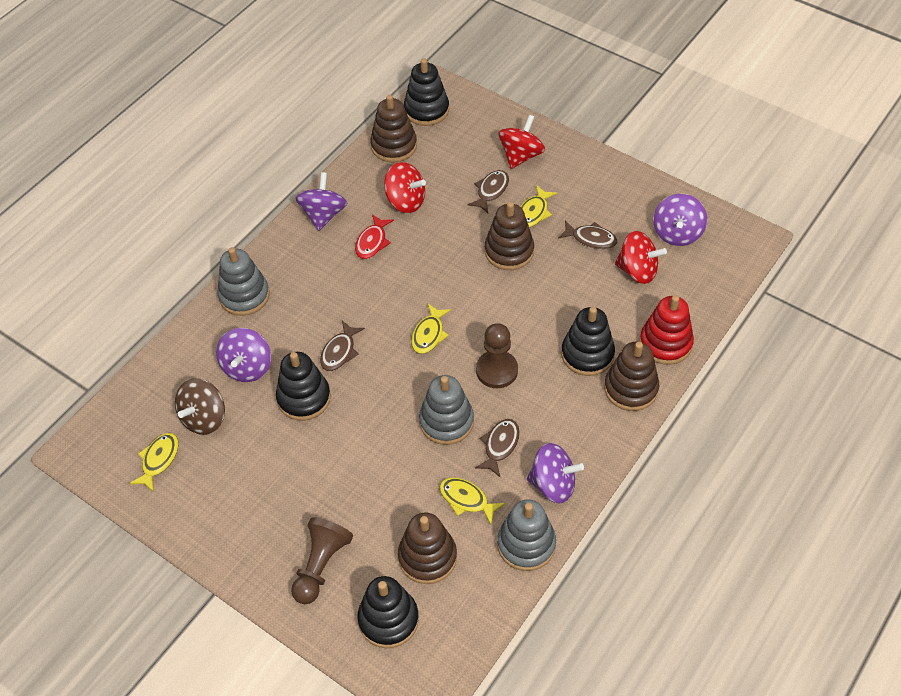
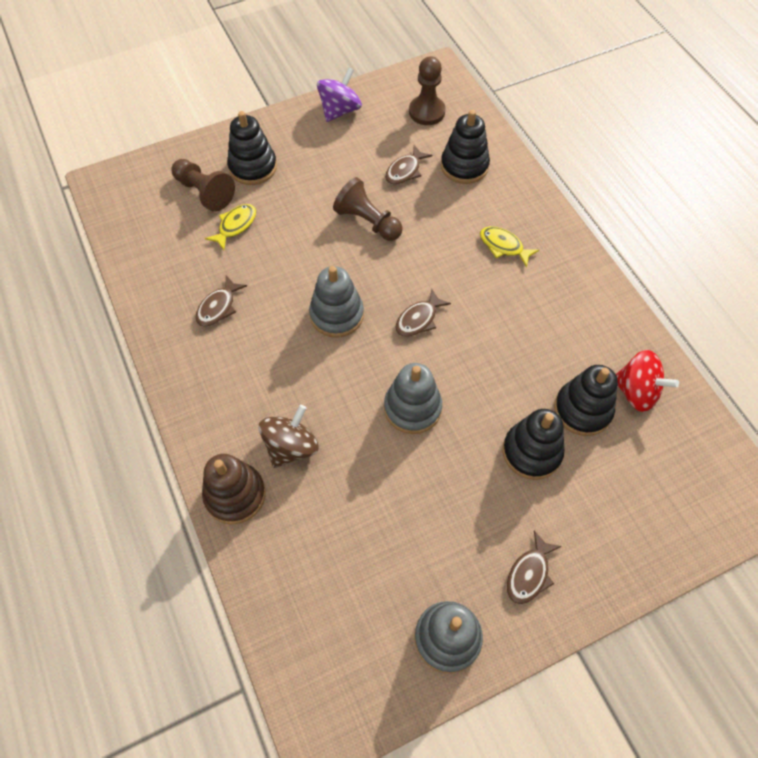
brown pawn: 2 -> 3
brown stacking toy: 4 -> 1
purple spinning top: 4 -> 1
red fish: 1 -> 0
red spinning top: 3 -> 1
red stacking toy: 1 -> 0
yellow fish: 4 -> 2

